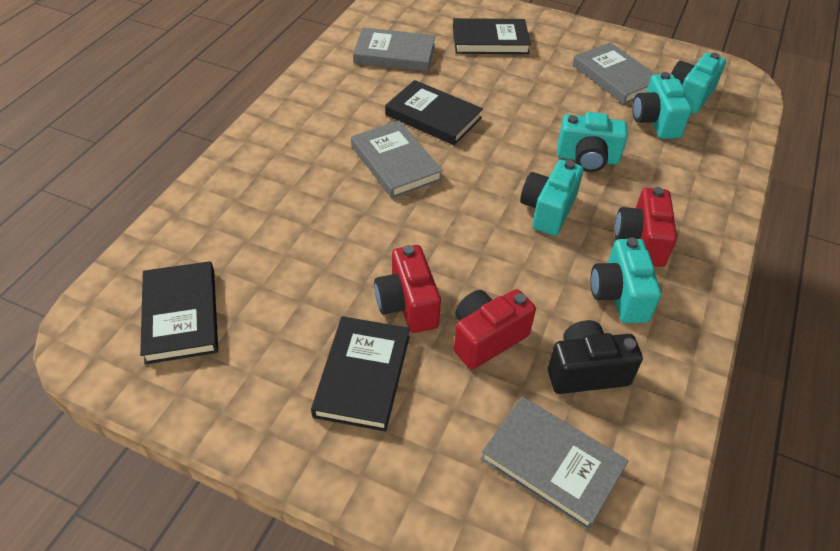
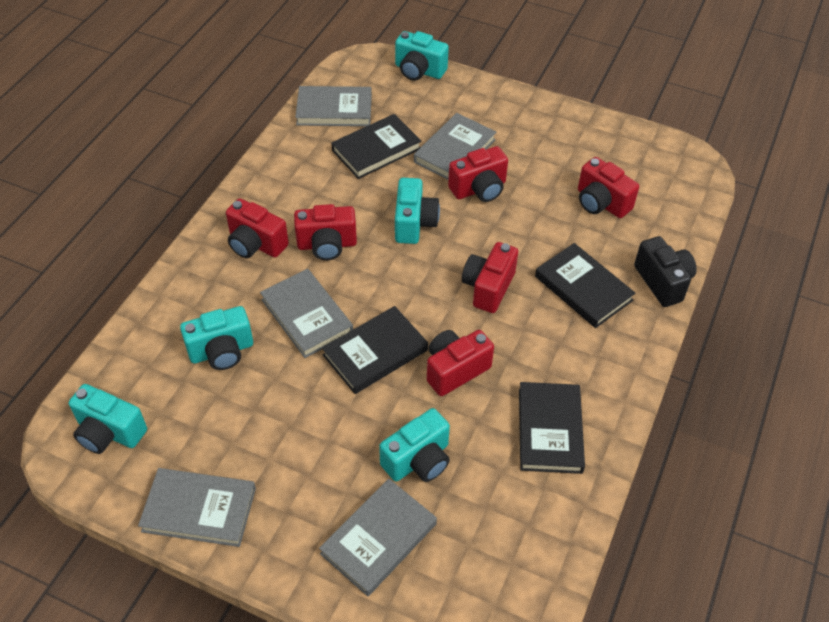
grey book: 4 -> 5
red camera: 3 -> 6

